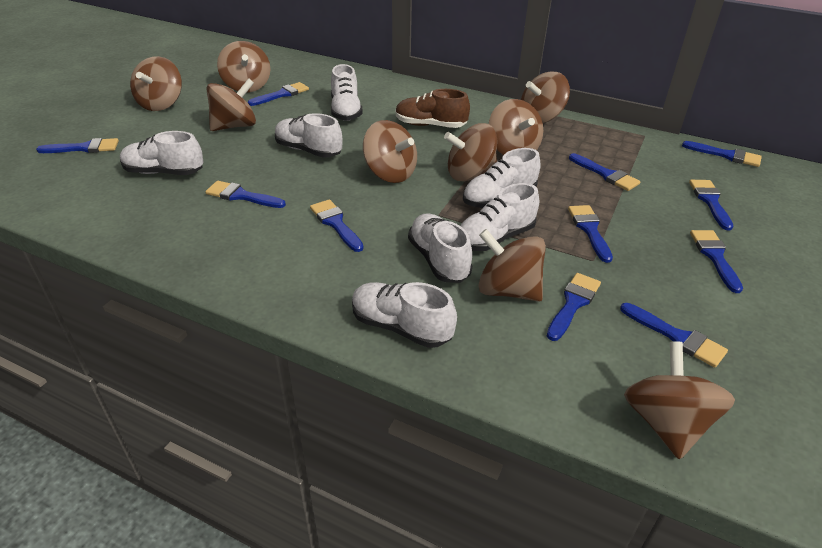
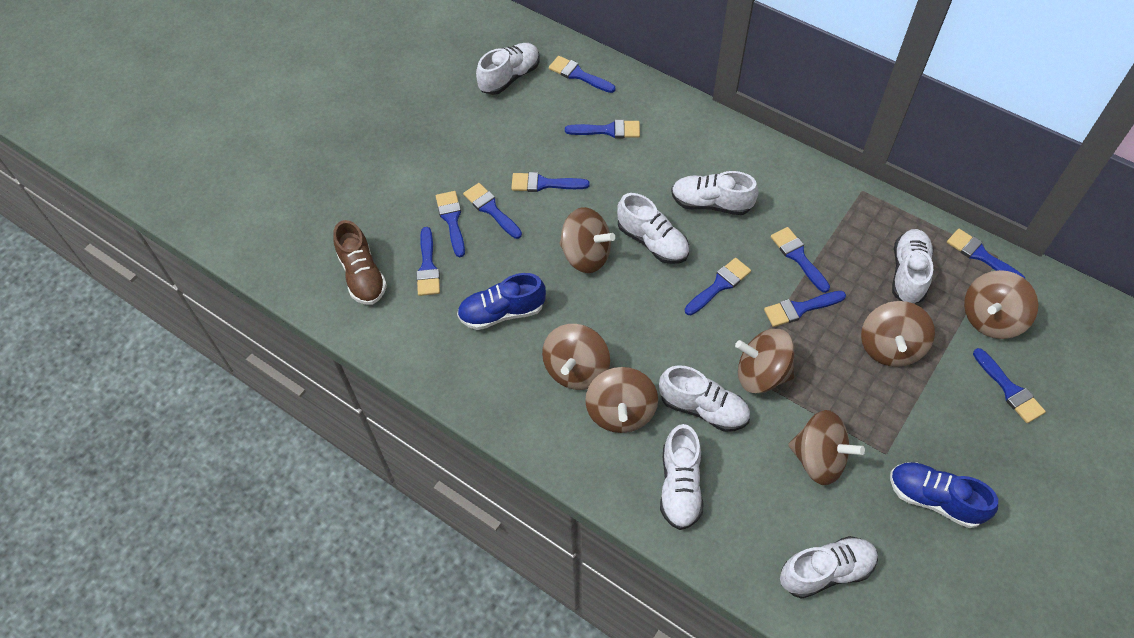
blue shoe: 0 -> 2
brown spinning top: 9 -> 7

